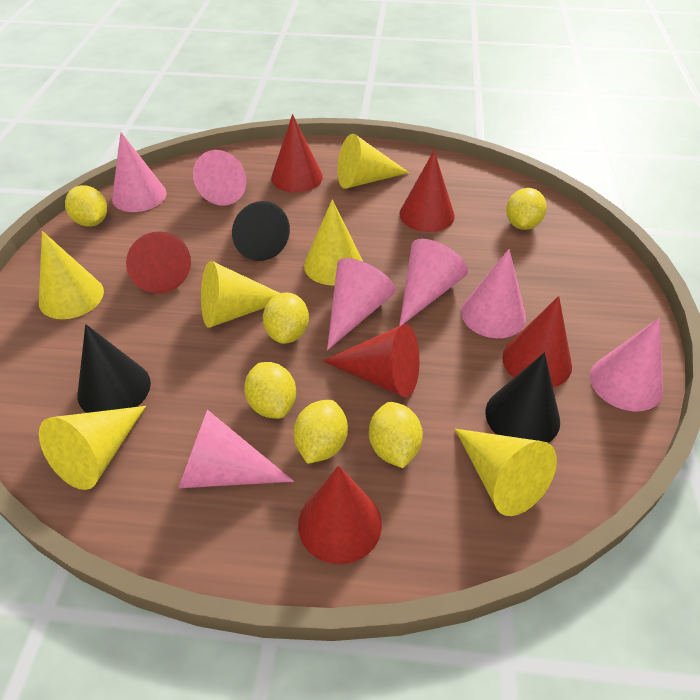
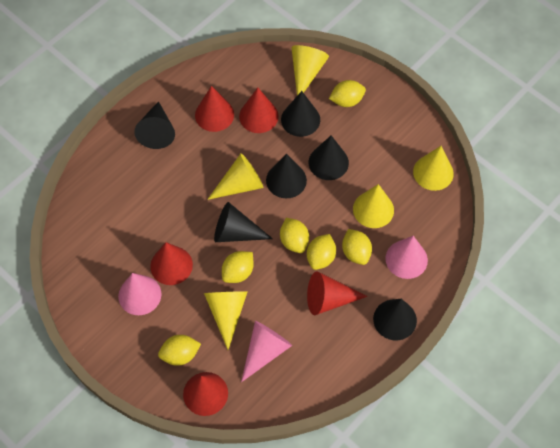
black cone: 3 -> 6
pink cone: 7 -> 3
red cone: 6 -> 5
yellow cone: 6 -> 5

